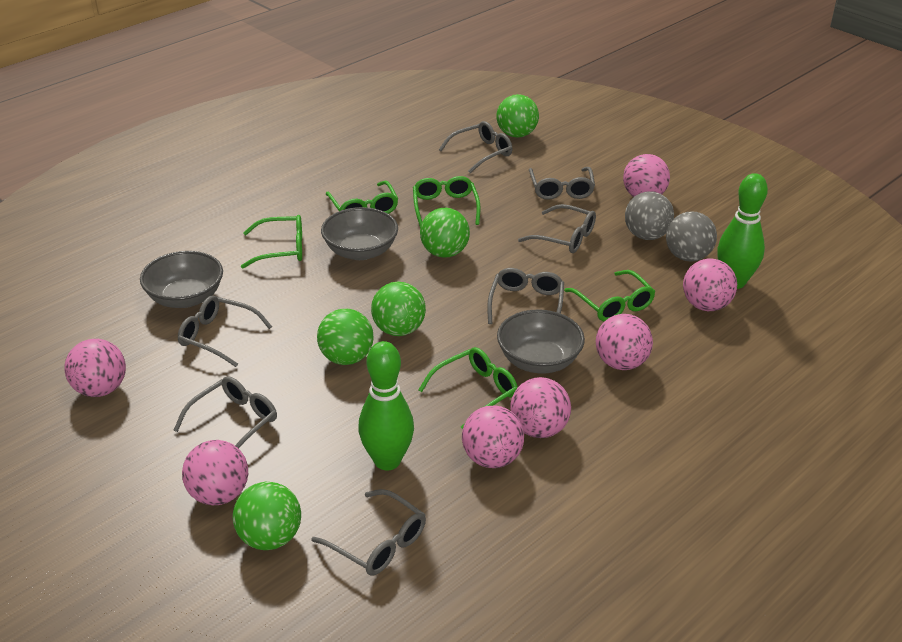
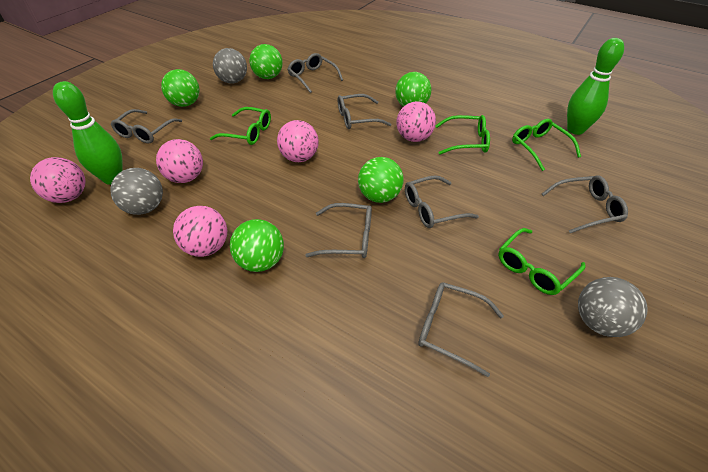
green glasses: 5 -> 4
grey ball: 2 -> 3
grey bowl: 3 -> 0
pink ball: 7 -> 5

